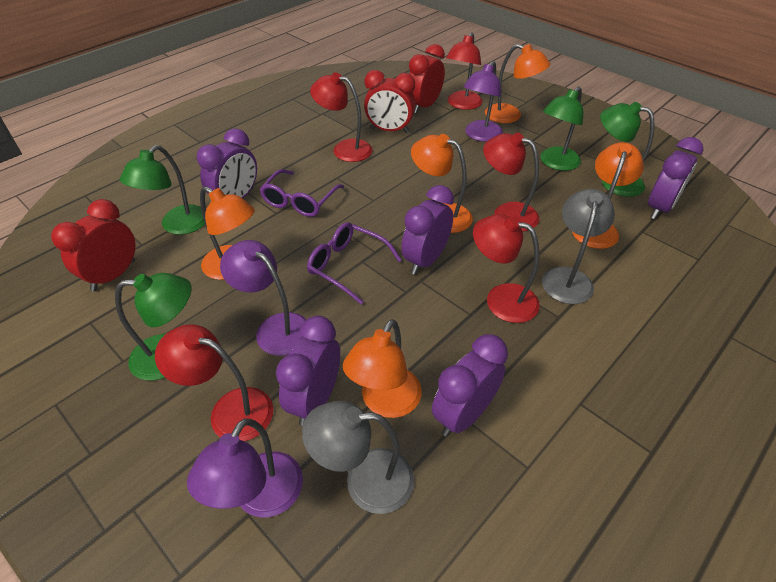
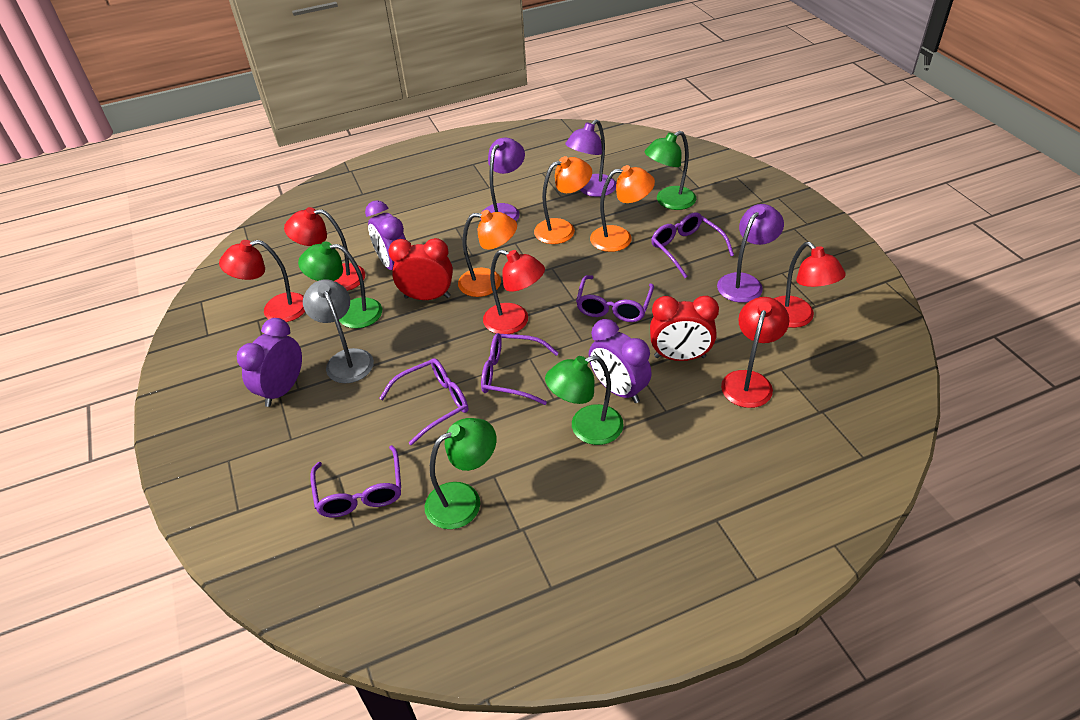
grey lamp: 2 -> 1
orange lamp: 5 -> 3
purple clock: 5 -> 3
purple glasses: 2 -> 5
red clock: 3 -> 2

